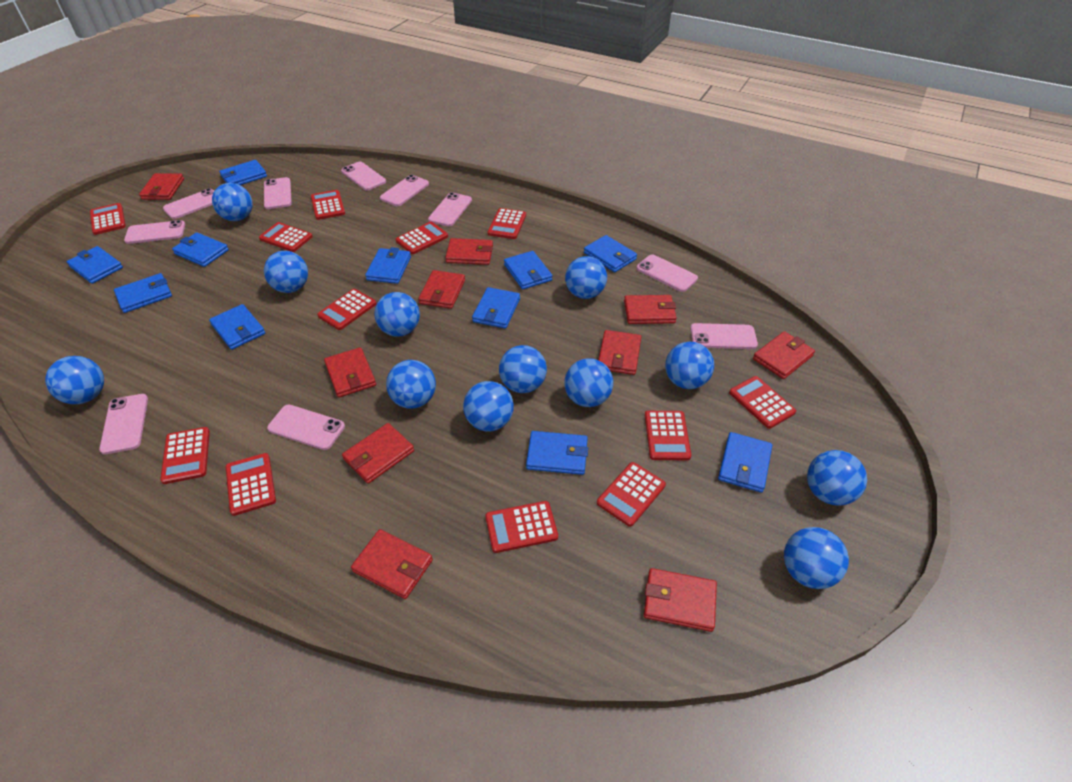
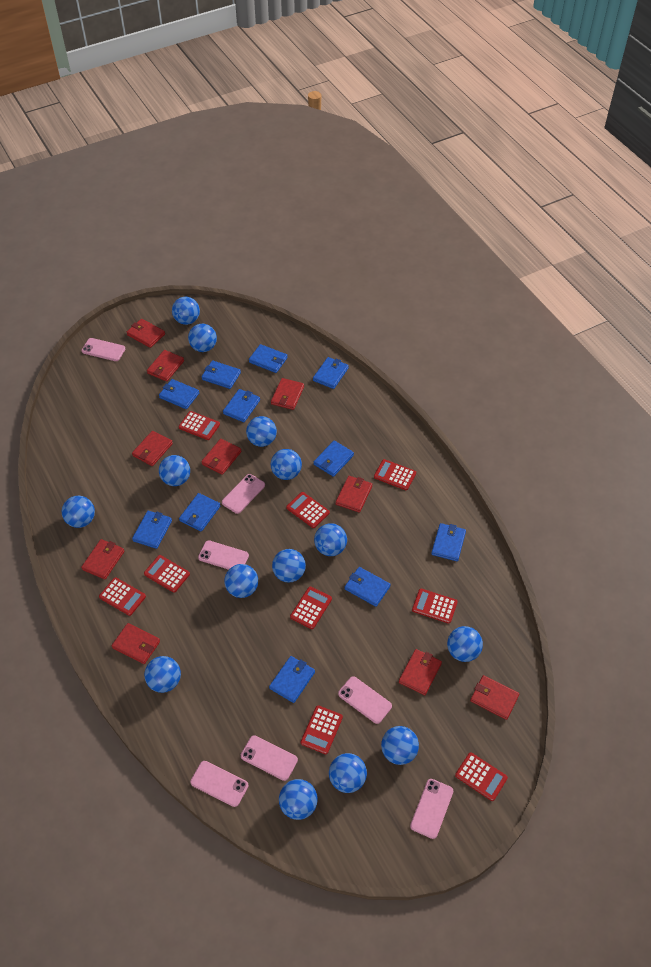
blue ball: 12 -> 14
pink phone: 10 -> 7
red calculator: 12 -> 9

